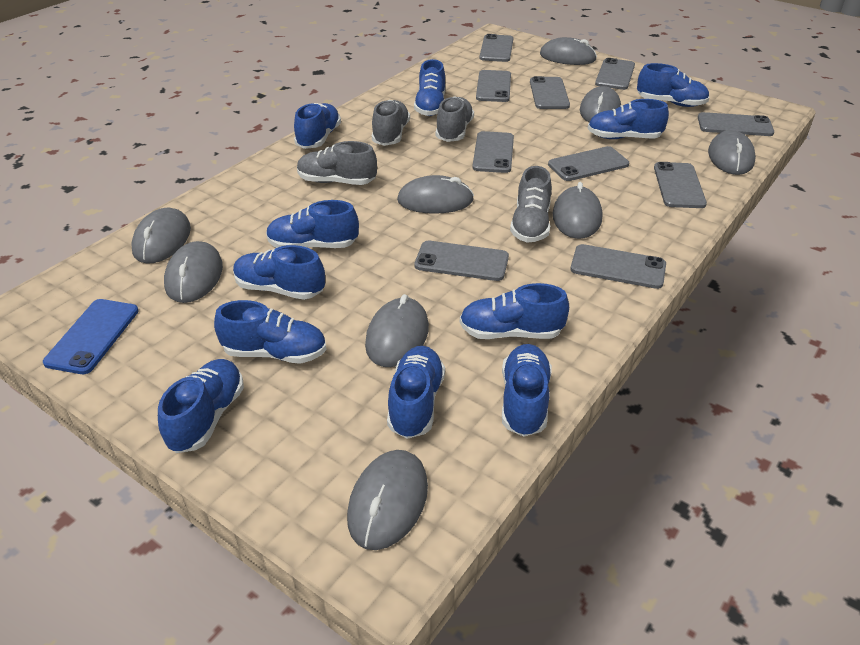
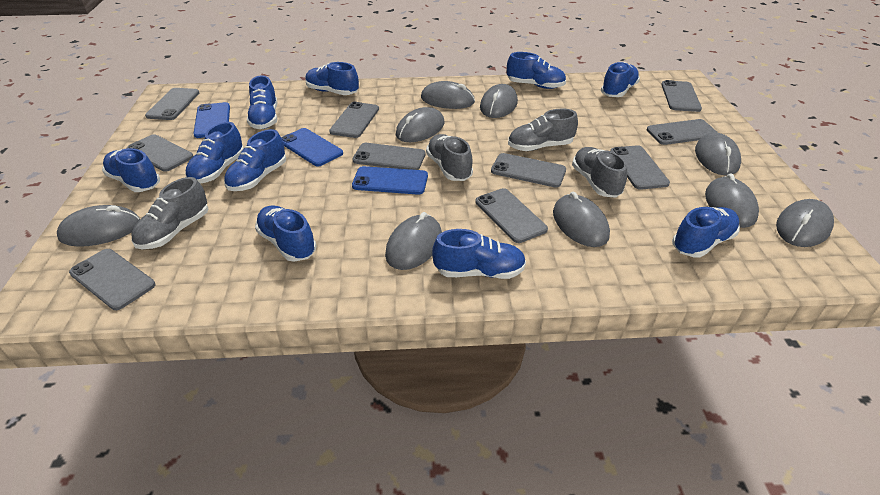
blue phone: 1 -> 3
blue shoe: 11 -> 10

